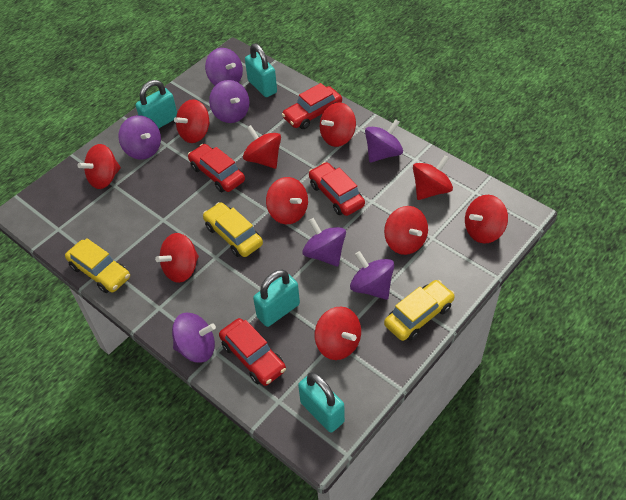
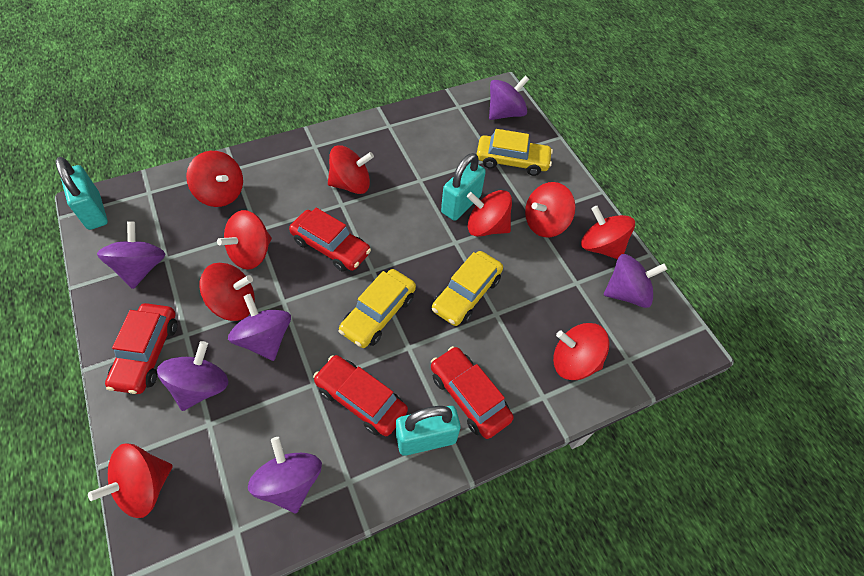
purple spinning top: 7 -> 6
red spinning top: 10 -> 9
turquoise padlock: 4 -> 3

